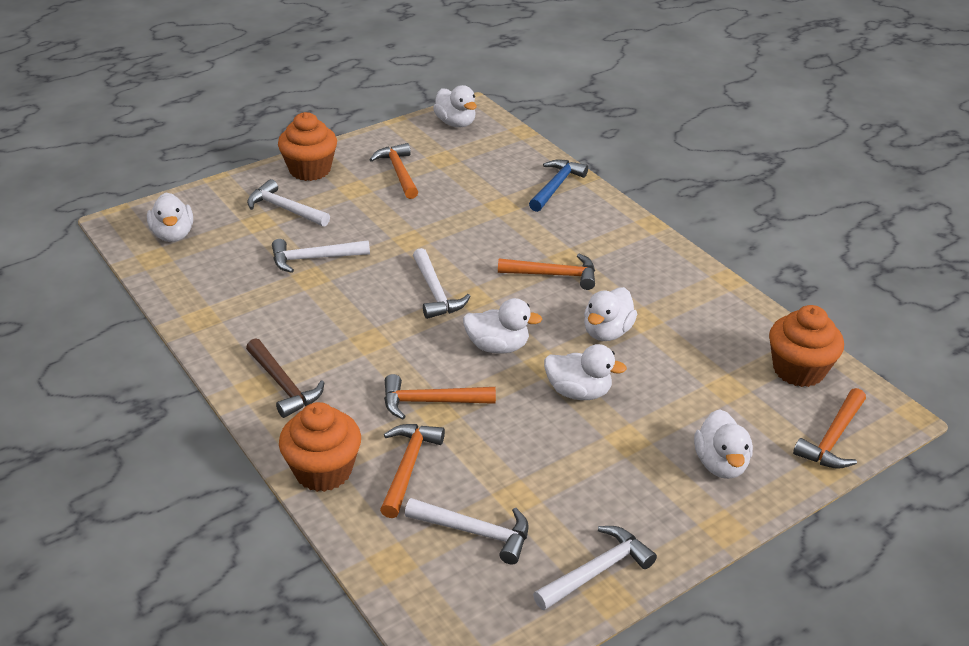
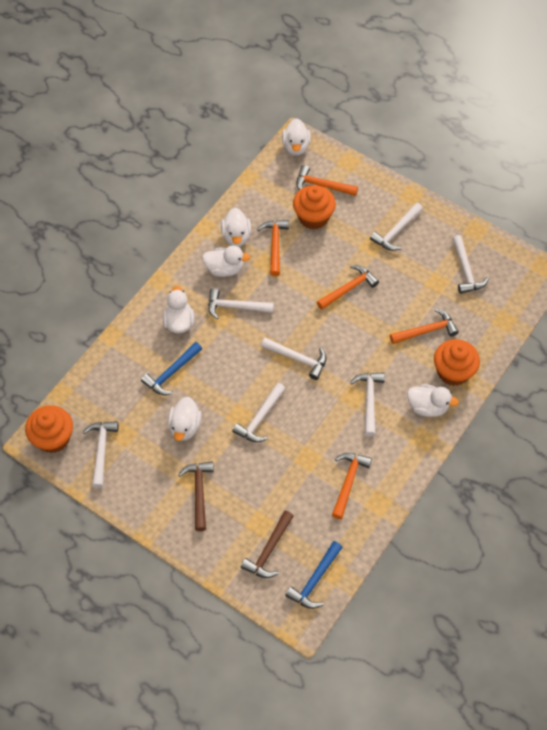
blue hammer: 1 -> 2
brown hammer: 1 -> 2
white hammer: 5 -> 7

